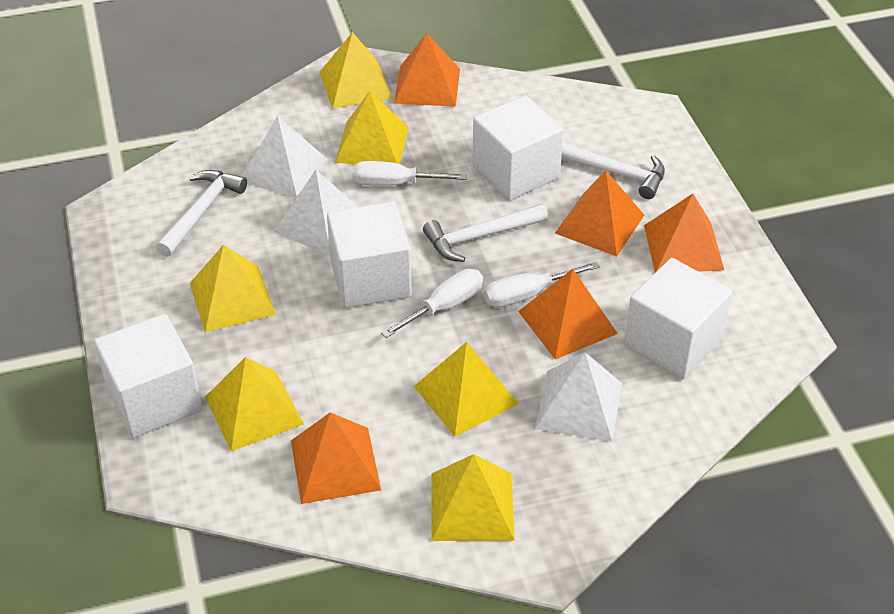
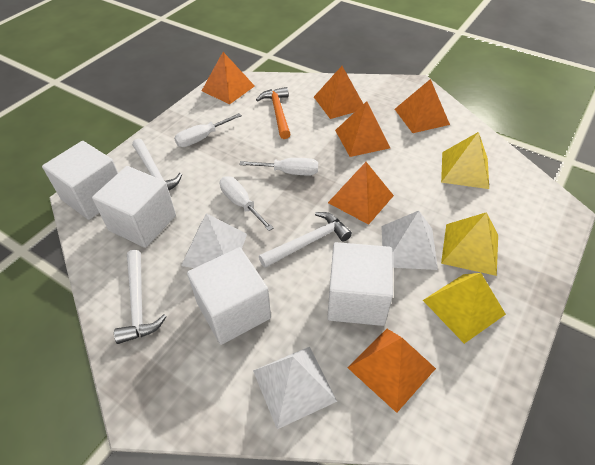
orange hammer: 0 -> 1
orange pyramid: 5 -> 6
yellow pyramid: 6 -> 3

